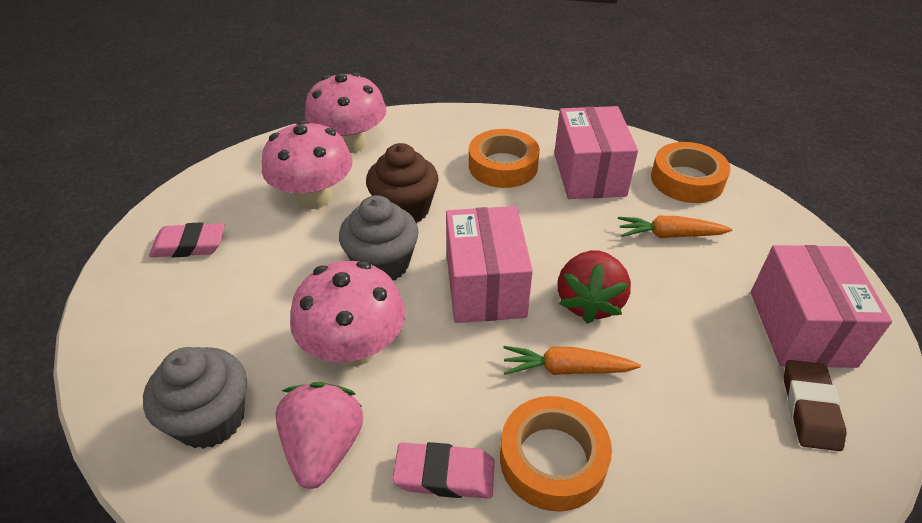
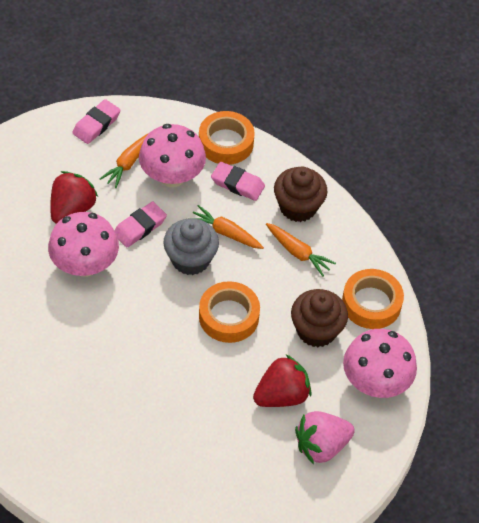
brown cupcake: 1 -> 2
brown eraser: 1 -> 0
grey cupcake: 2 -> 1
orange carrot: 2 -> 3
pink box: 3 -> 0
pink eraser: 2 -> 3
red strawberry: 1 -> 2

